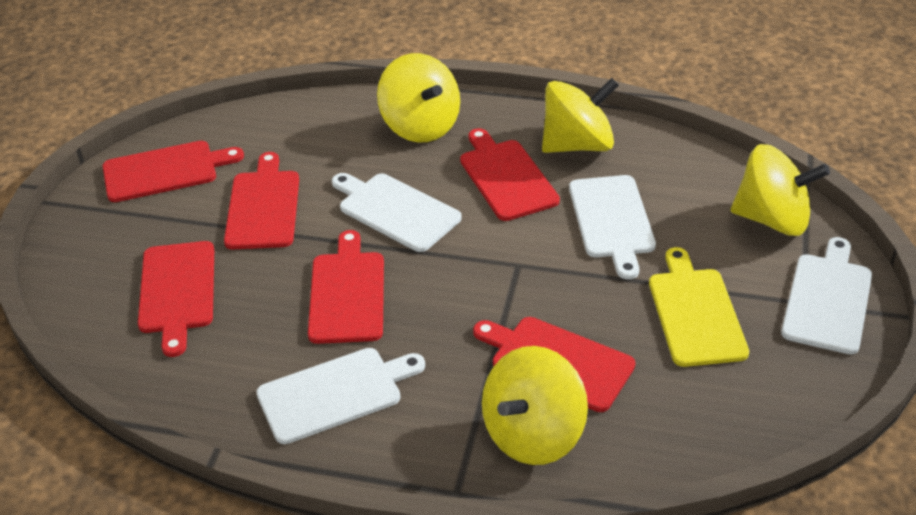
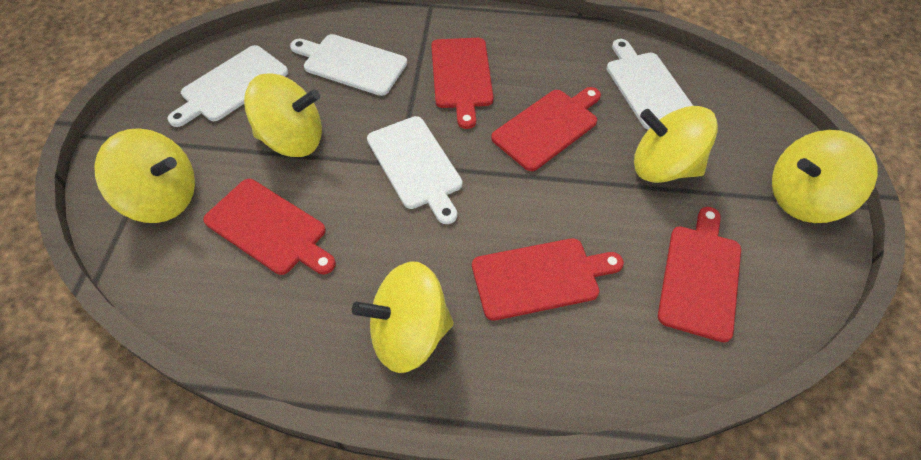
red cutting board: 6 -> 5
yellow cutting board: 1 -> 0
yellow spinning top: 4 -> 5

